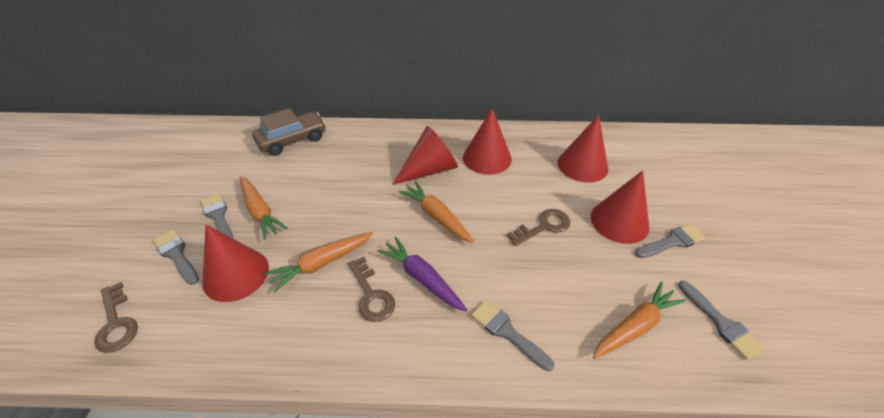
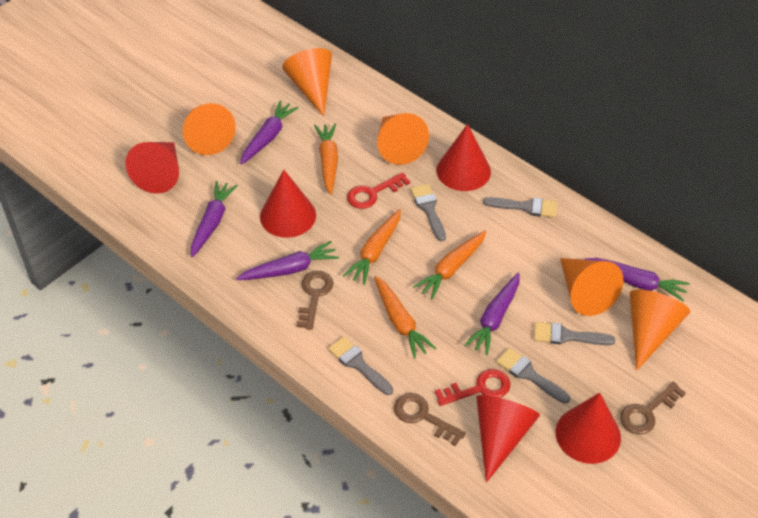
brown car: 1 -> 0
orange cone: 0 -> 5
purple carrot: 1 -> 5
red key: 0 -> 2

